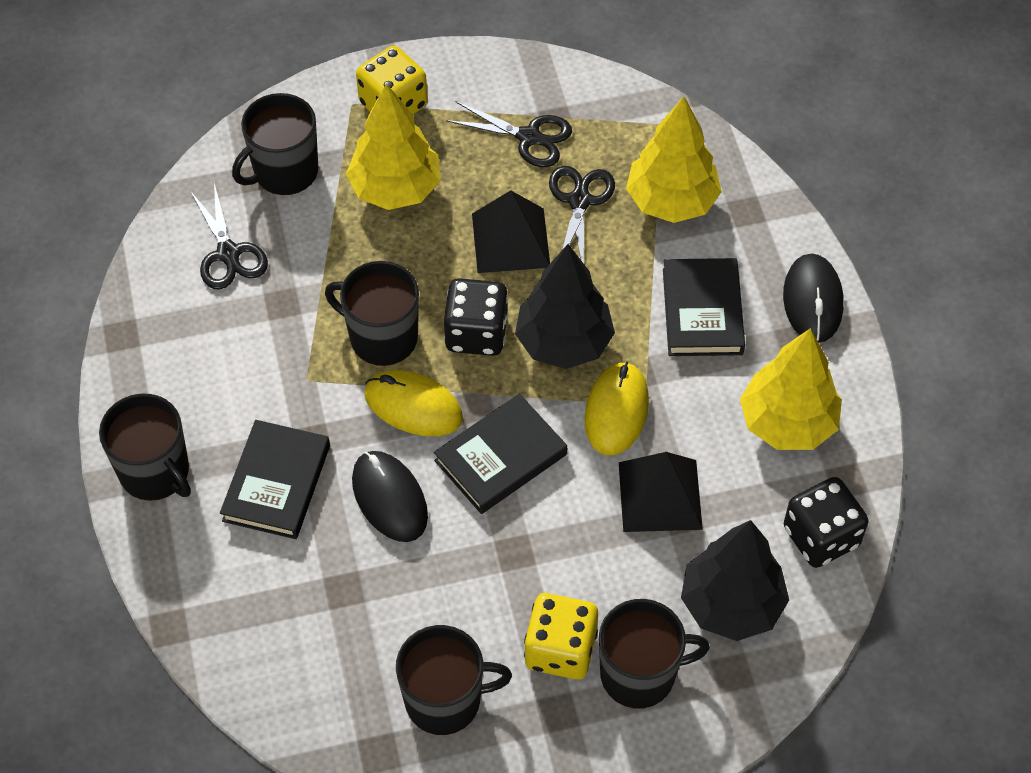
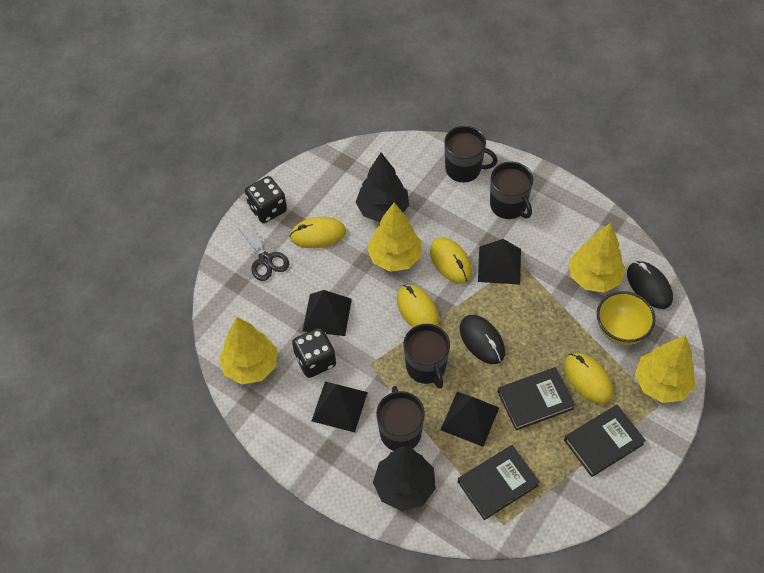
black mug: 5 -> 4
black pyramid: 2 -> 4
black scissors: 3 -> 1
yellow bowl: 0 -> 1
yellow dice: 2 -> 0
yellow mouse: 2 -> 4
yellow tree: 3 -> 4

